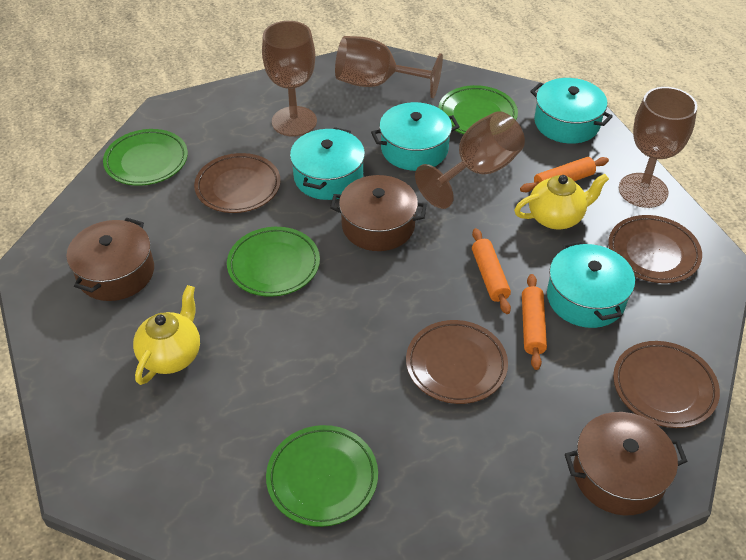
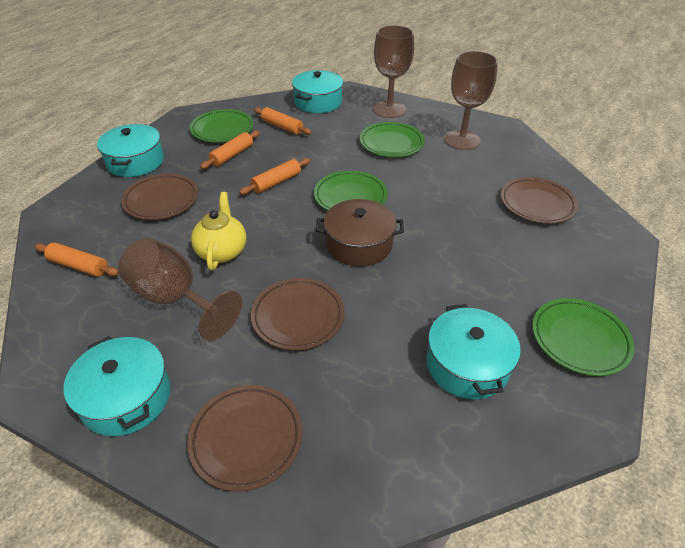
brown goblet: 4 -> 3
brown pot: 3 -> 1
orange rolling pin: 3 -> 4
yellow teapot: 2 -> 1

